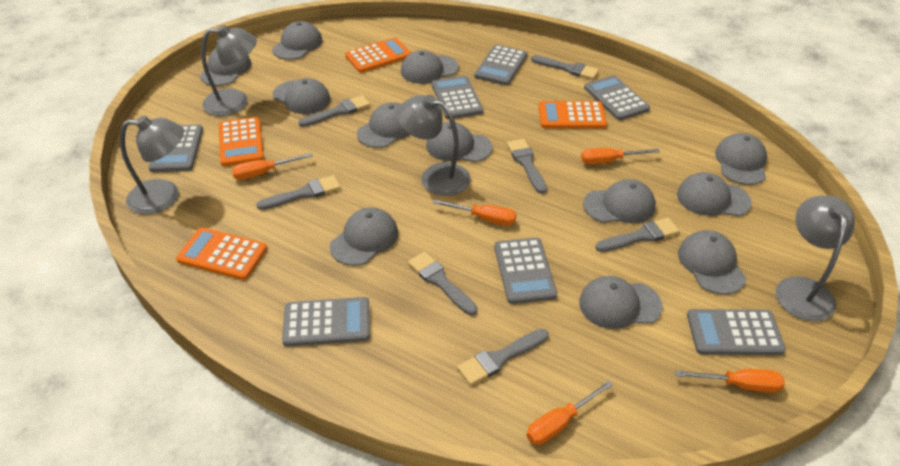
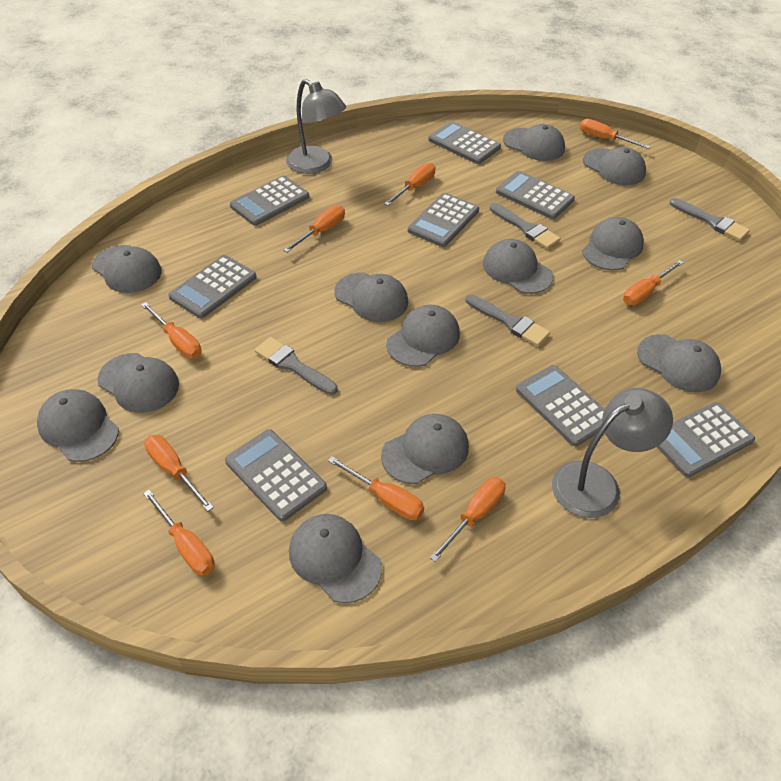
grey brush: 7 -> 4
grey calculator: 7 -> 8
grey lamp: 4 -> 2
orange calculator: 4 -> 0
orange screwdriver: 5 -> 9

